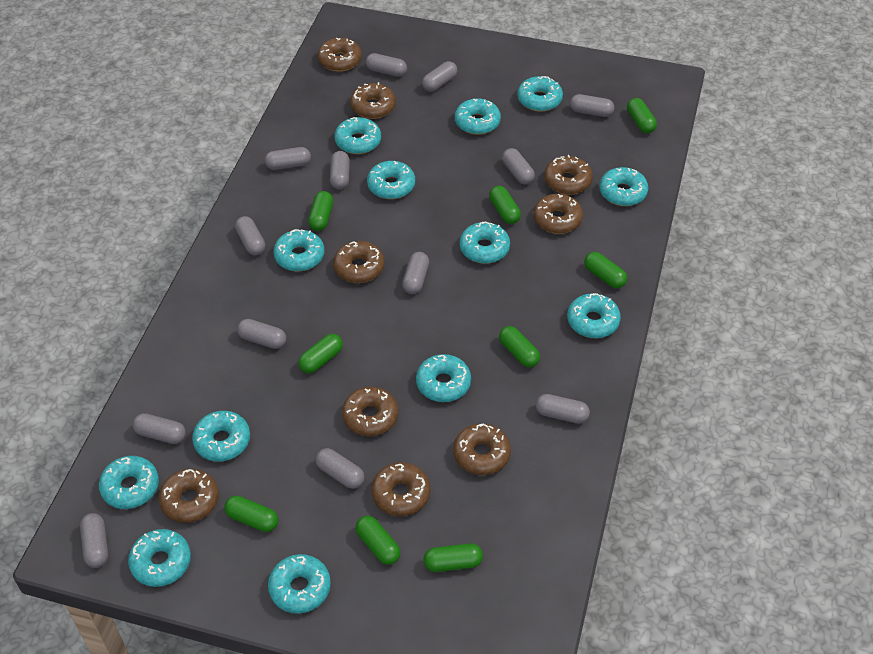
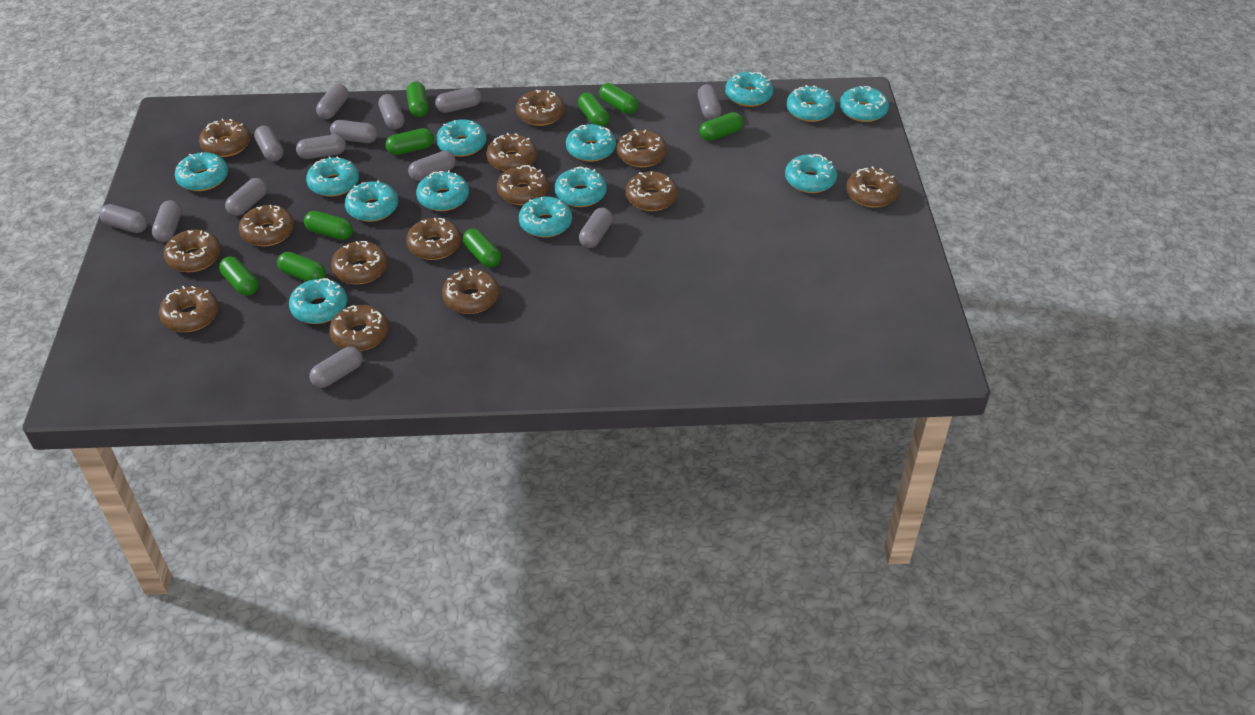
brown donut: 9 -> 14

